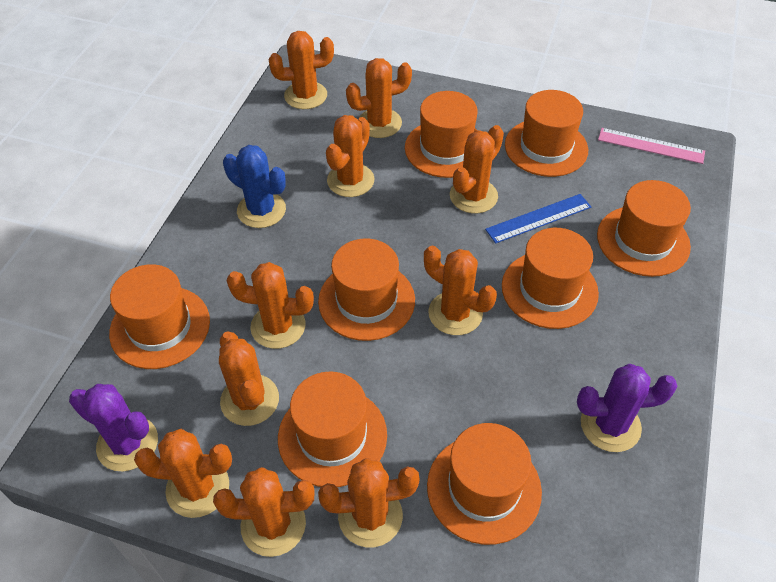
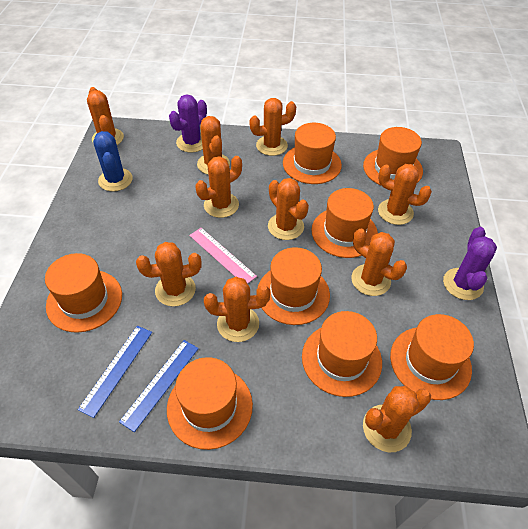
blue ruler: 1 -> 2

